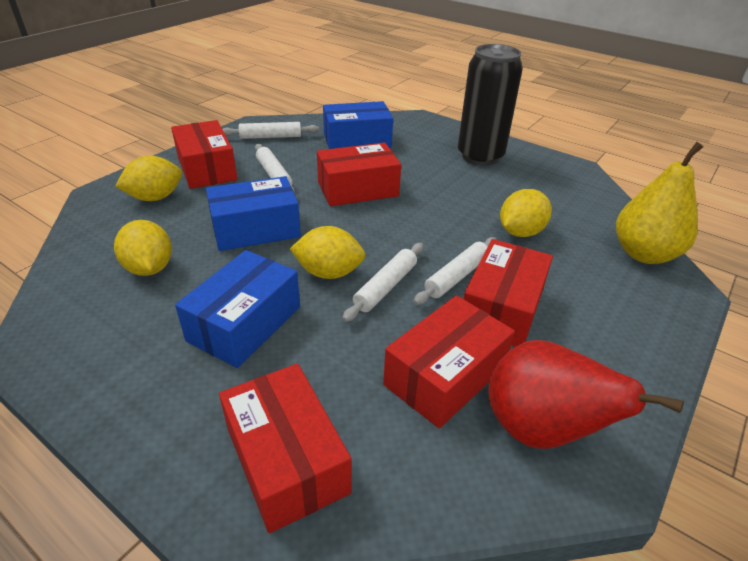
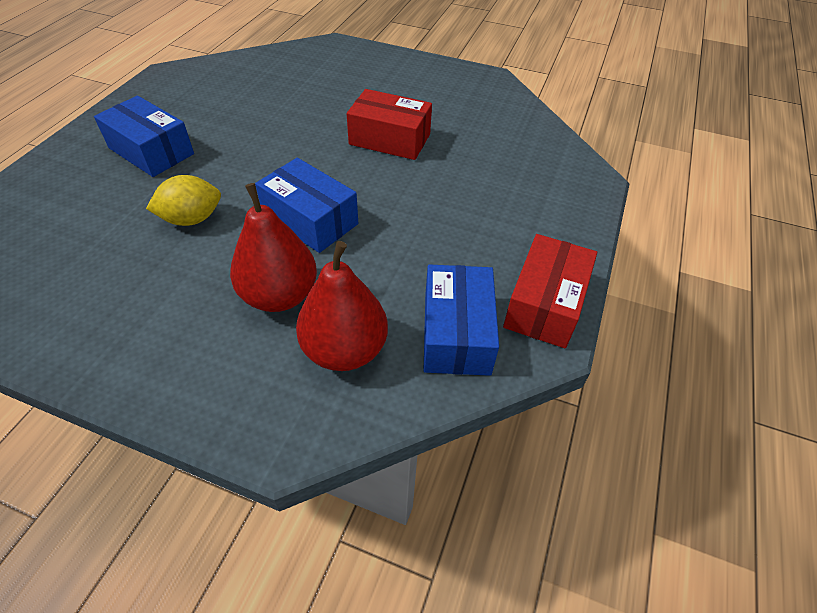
black can: 1 -> 0
red box: 5 -> 2
red pear: 1 -> 2
white rolling pin: 4 -> 0
yellow lemon: 4 -> 1
yellow pear: 1 -> 0

